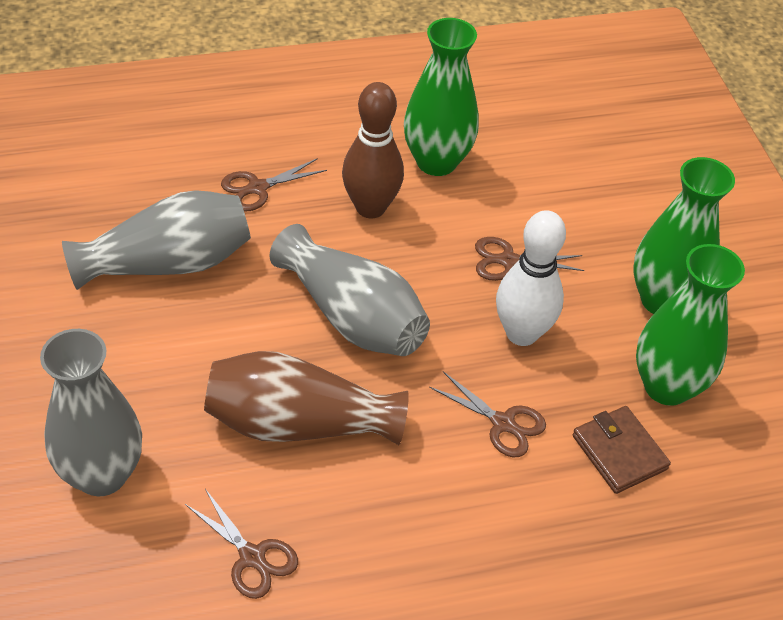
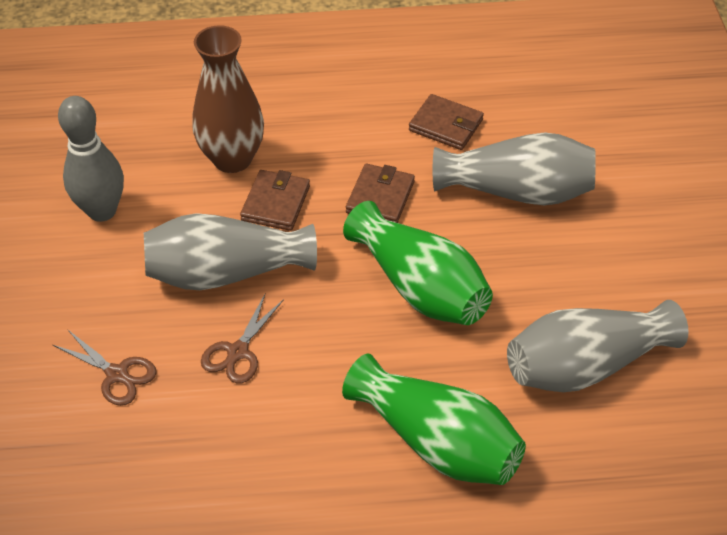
brown bowling pin: 1 -> 0
brown scissors: 4 -> 2
brown wallet: 1 -> 3
green vase: 3 -> 2
grey bowling pin: 0 -> 1
white bowling pin: 1 -> 0

